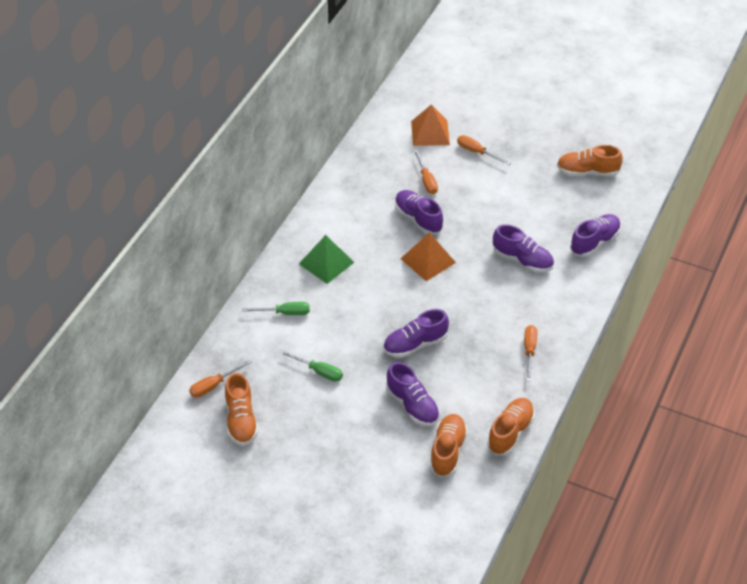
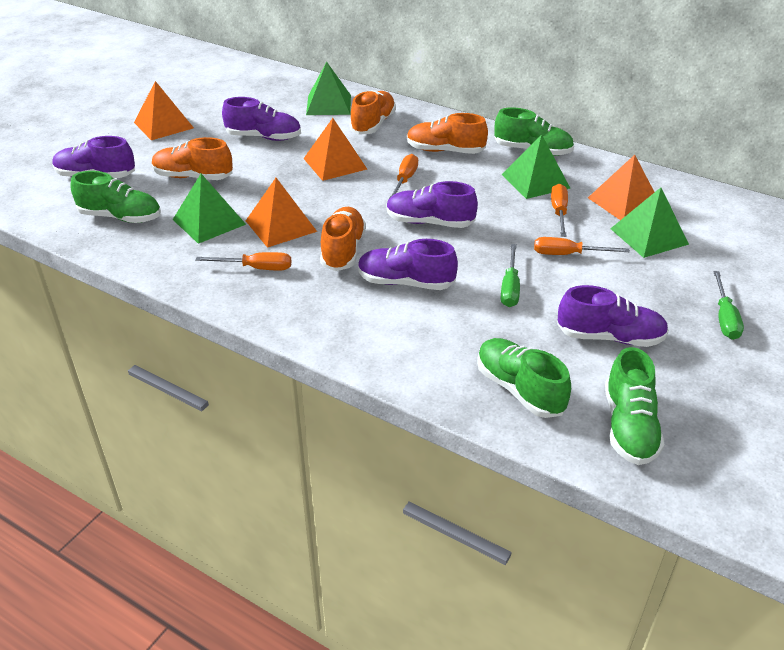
green pyramid: 1 -> 4
green shoe: 0 -> 4
orange pyramid: 2 -> 4

